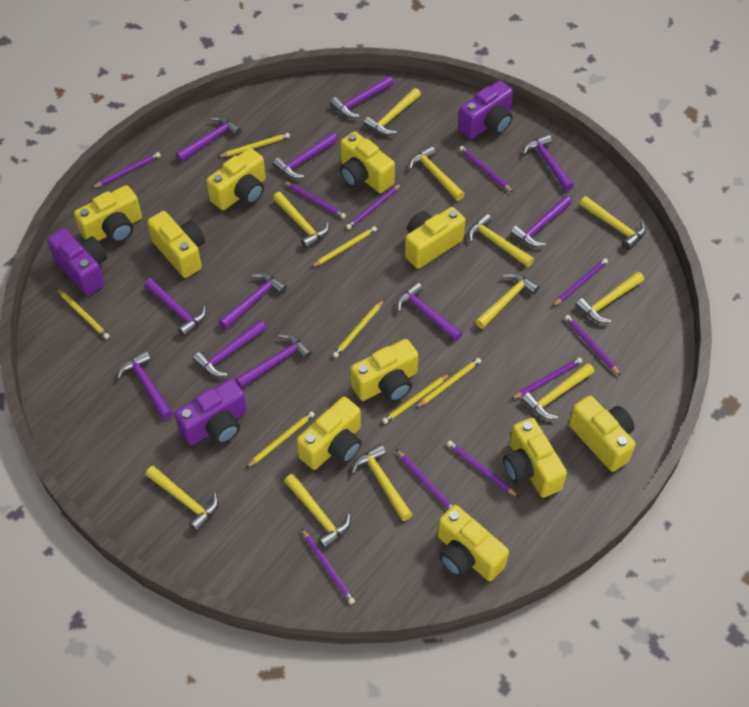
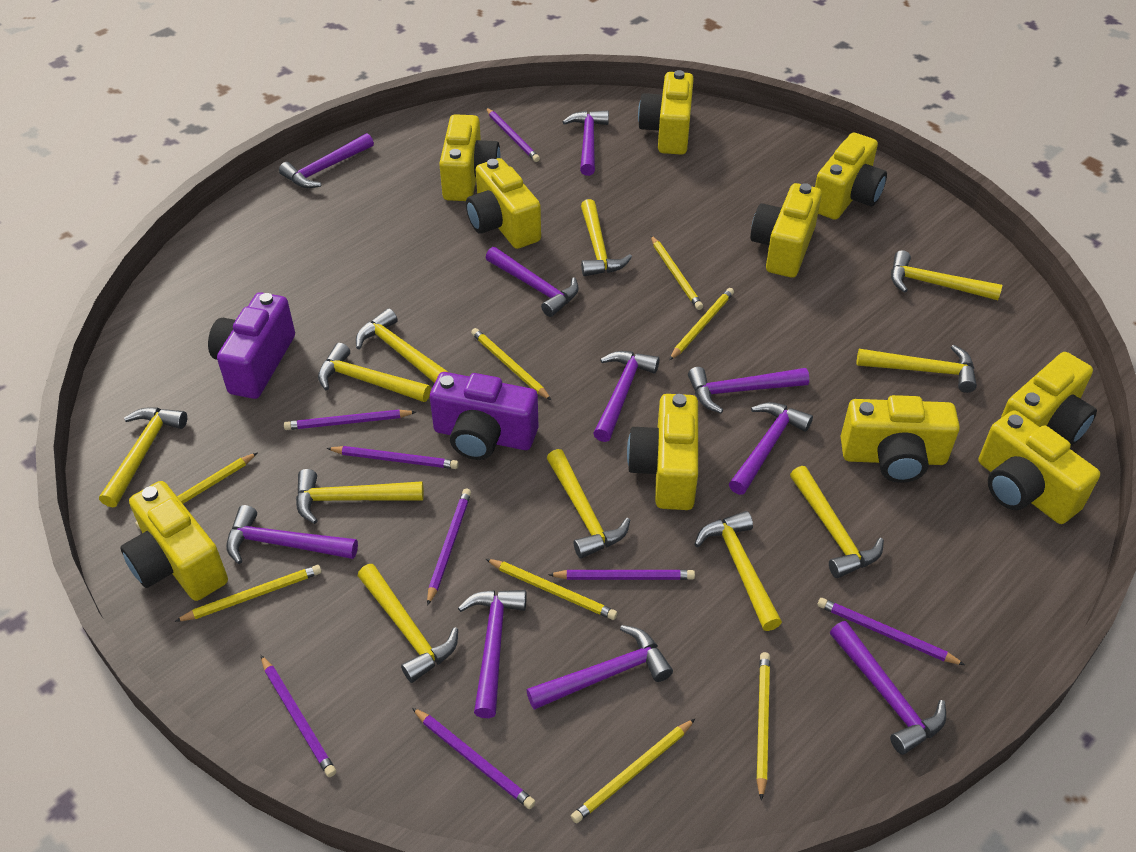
purple camera: 3 -> 2
purple hammer: 11 -> 10
purple pencil: 10 -> 8
yellow pencil: 7 -> 8

